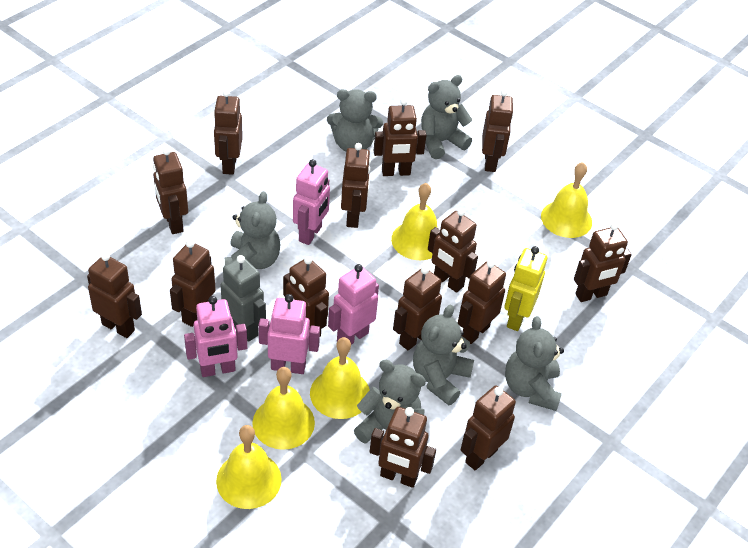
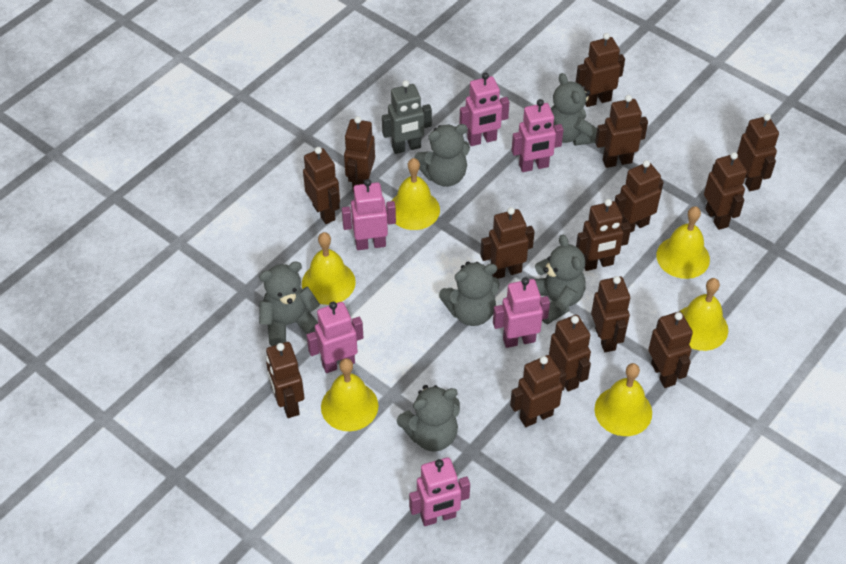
pink robot: 4 -> 6
yellow bell: 5 -> 6
yellow robot: 1 -> 0

